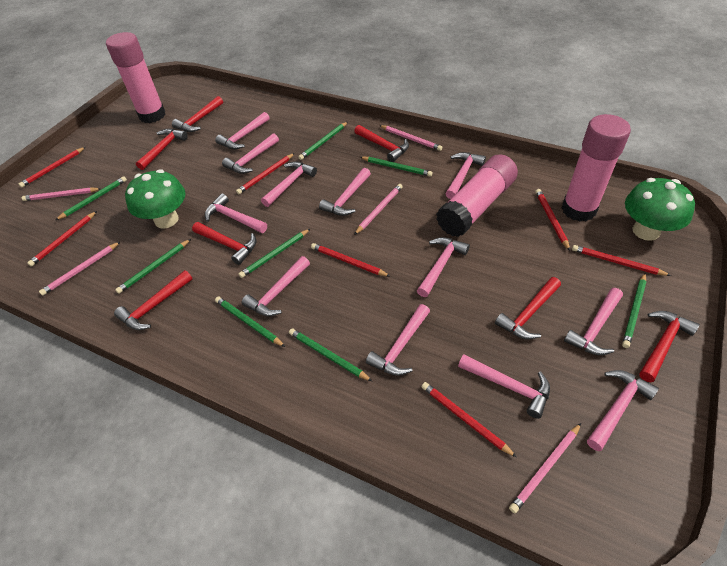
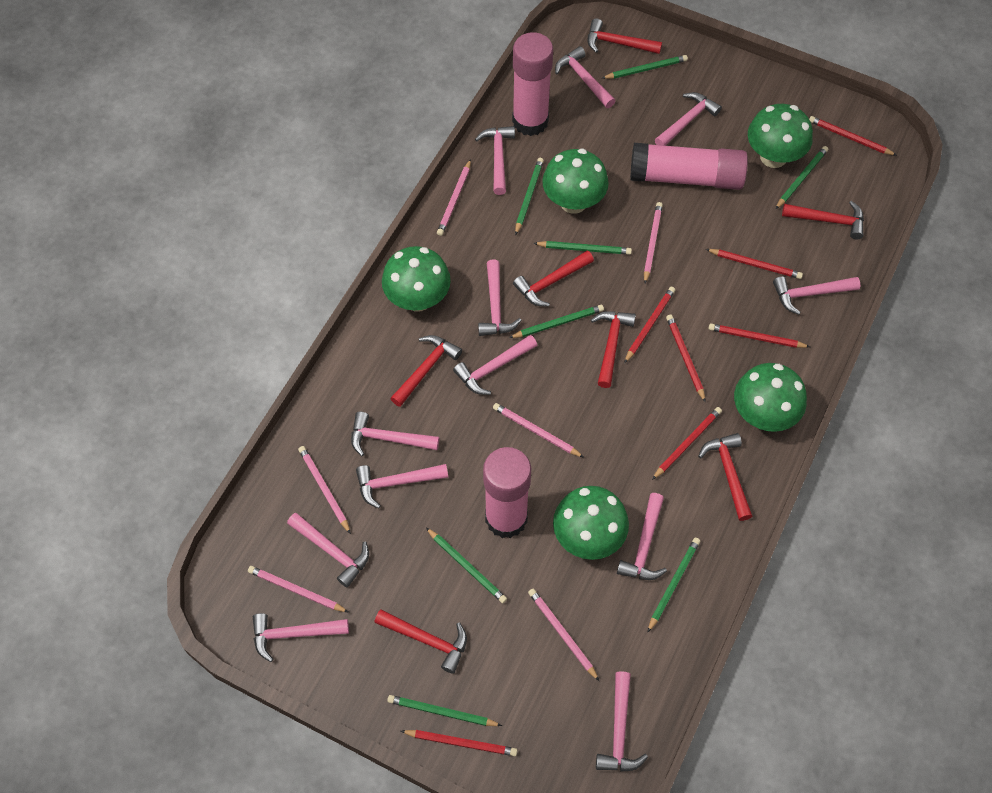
green mushroom: 2 -> 5
pink pencil: 5 -> 6

